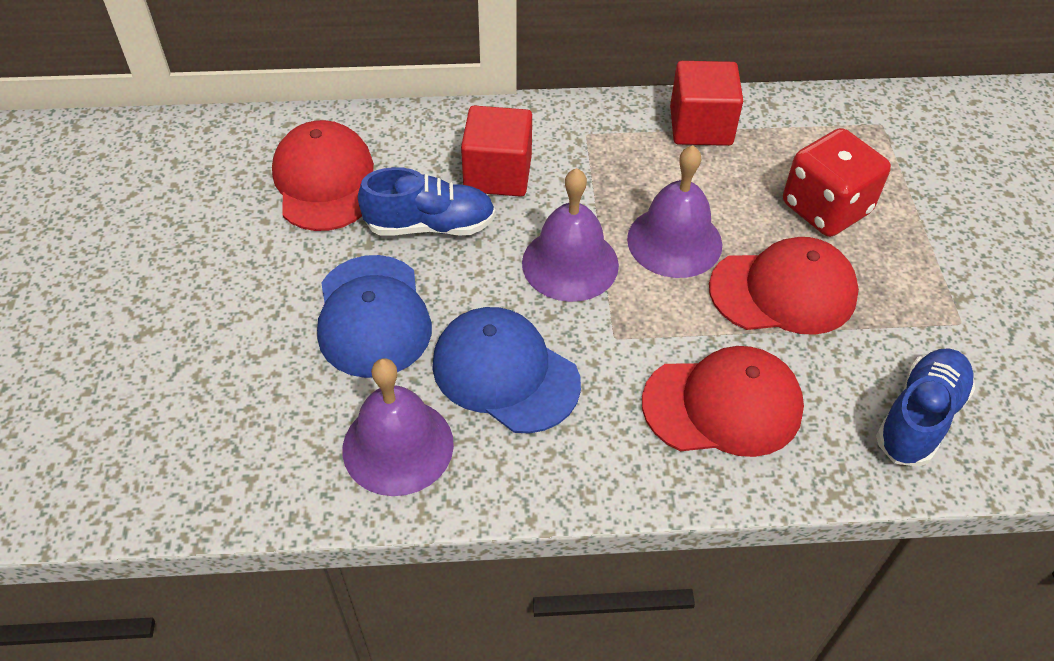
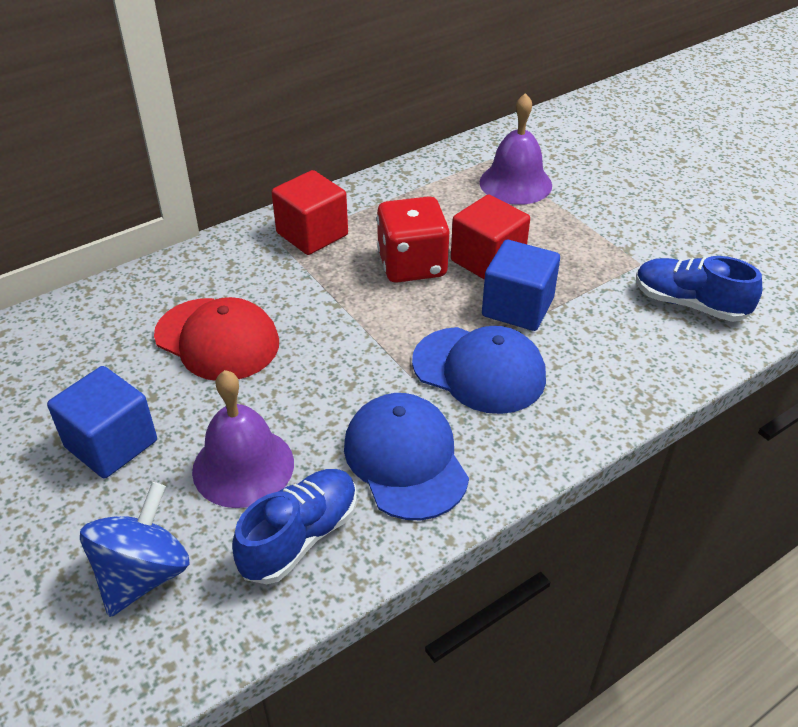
blue cube: 0 -> 2
blue spinning top: 0 -> 1
purple bell: 3 -> 2
red cap: 3 -> 1

